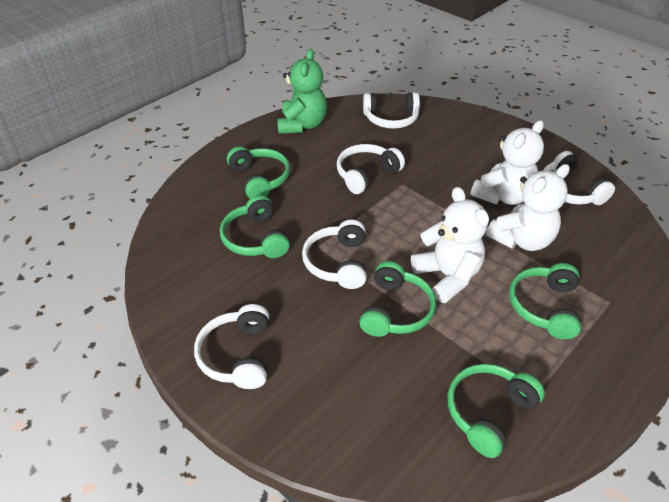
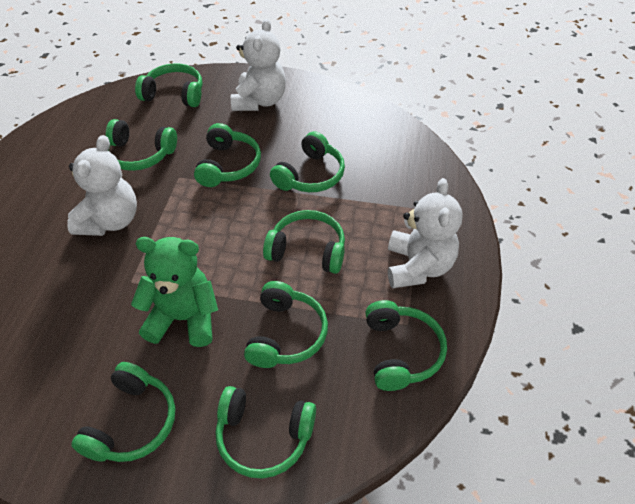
green headphones: 5 -> 9
white headphones: 5 -> 0

